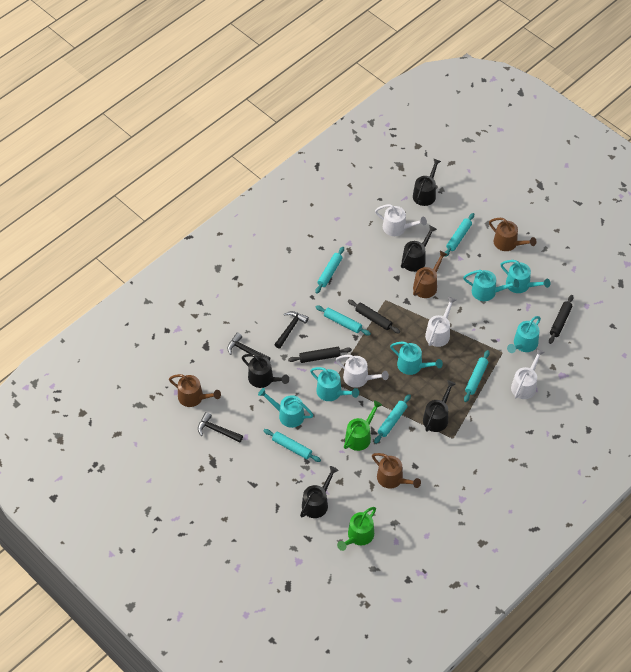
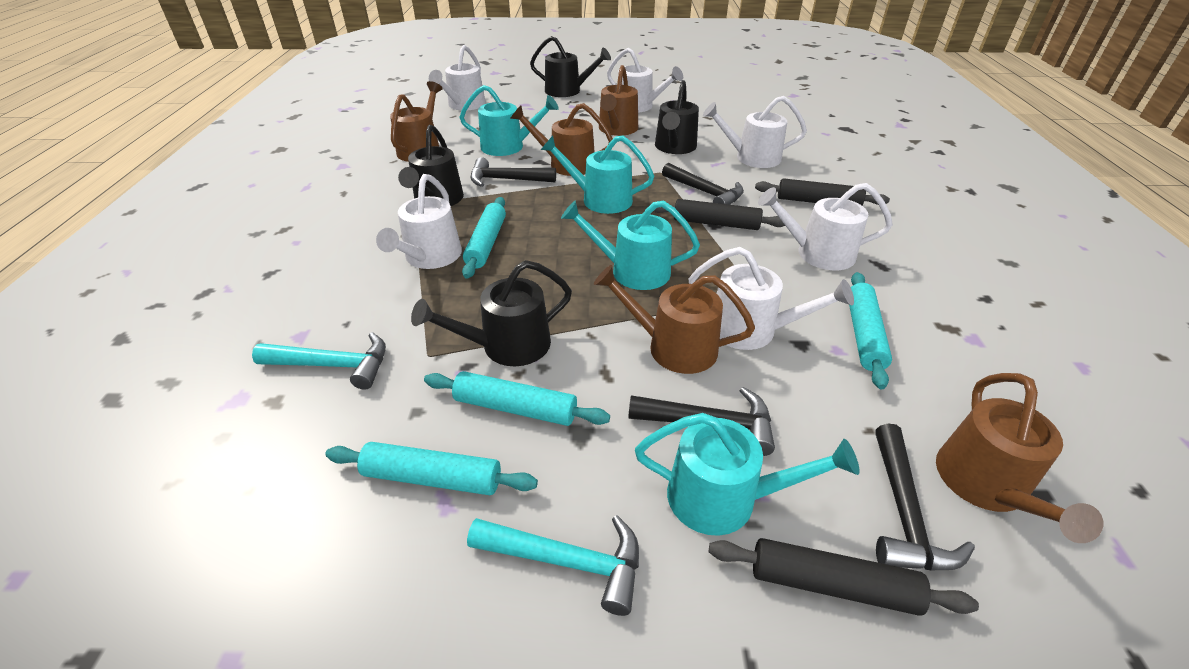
black hammer: 3 -> 4
black watering can: 5 -> 4
brown watering can: 4 -> 5
green watering can: 2 -> 0
turquoise hammer: 0 -> 2
turquoise rolling pin: 6 -> 4
turquoise watering can: 6 -> 4
white watering can: 4 -> 6

